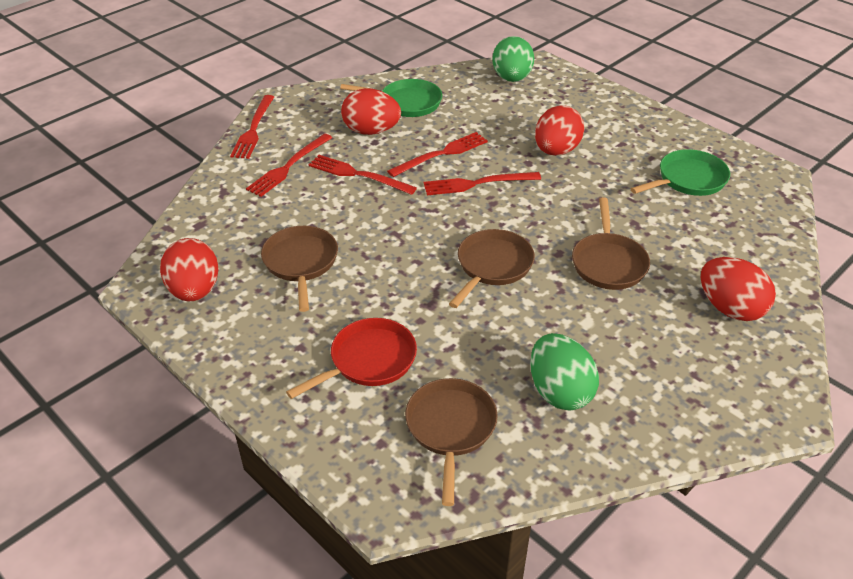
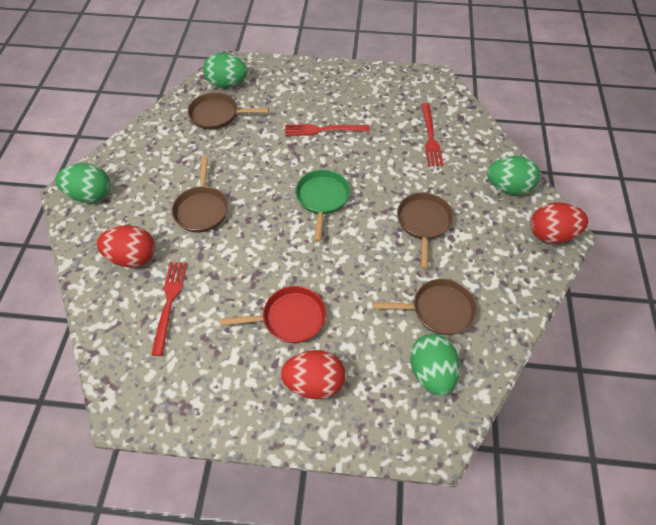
green egg: 2 -> 4
green pan: 2 -> 1
red egg: 4 -> 3
red fork: 5 -> 3

